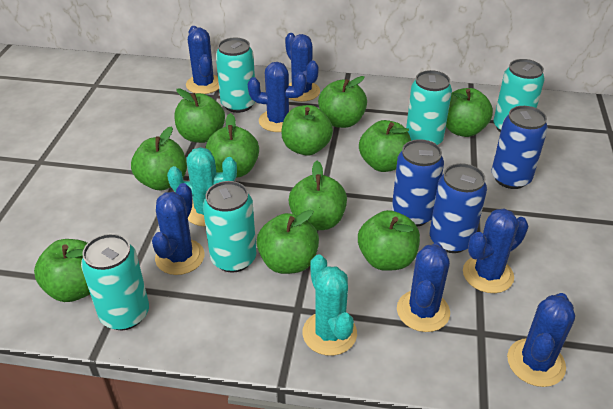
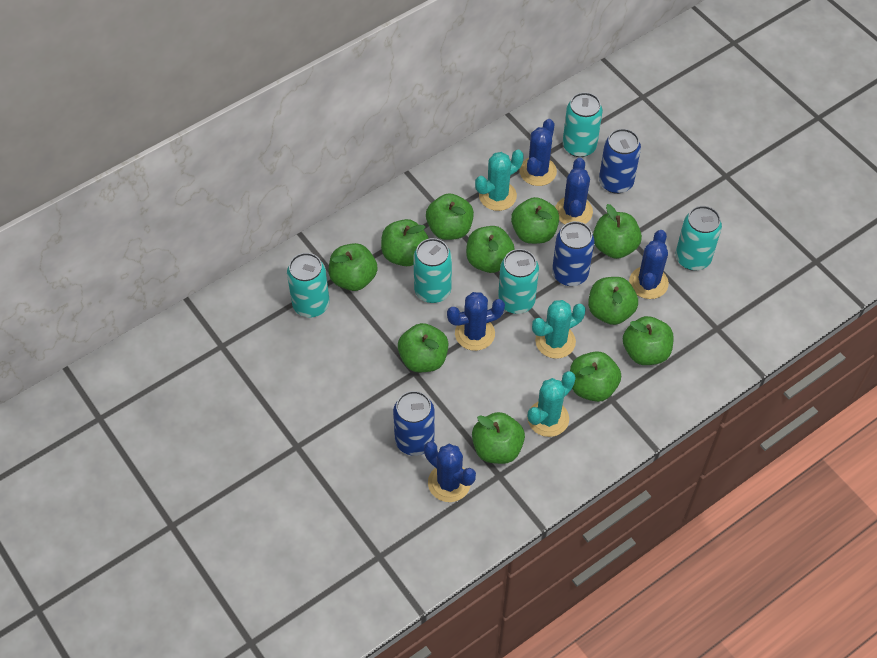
blue cactus: 7 -> 5
turquoise cactus: 2 -> 3

